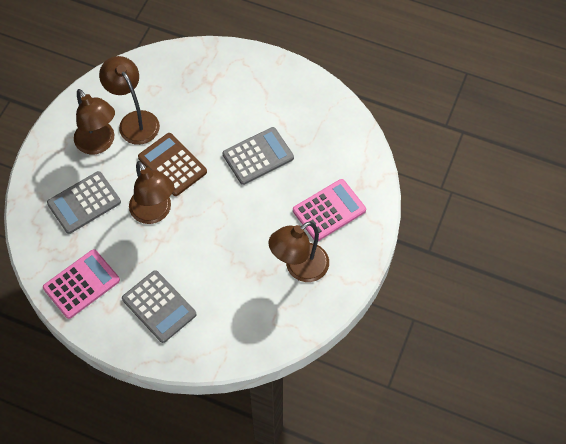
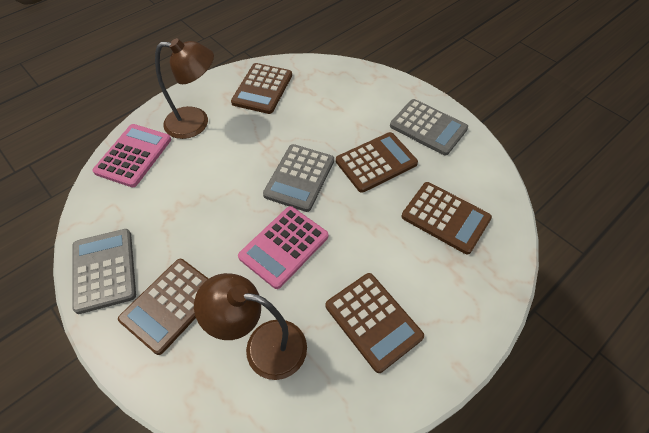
brown calculator: 1 -> 5
brown lamp: 4 -> 2

